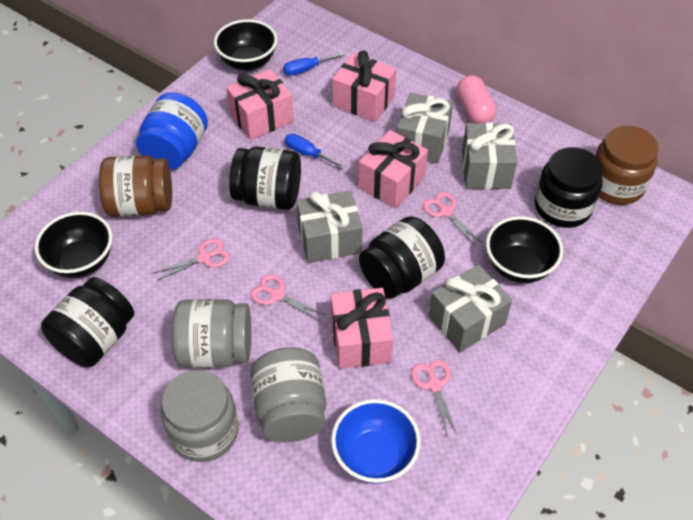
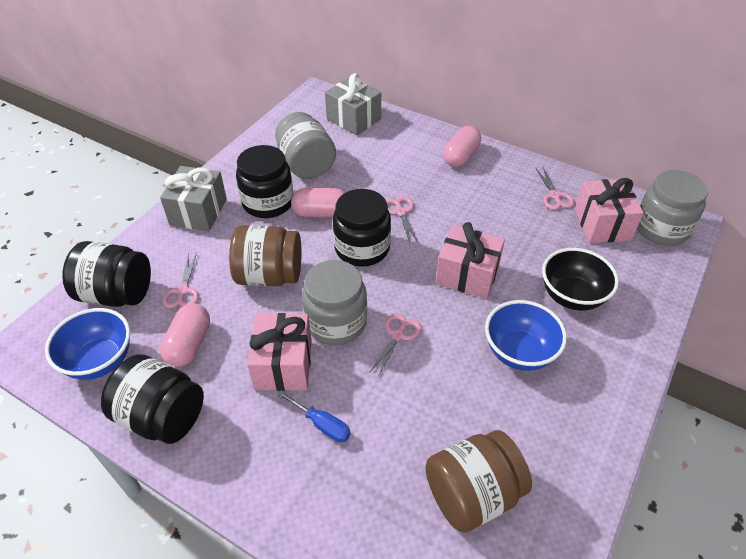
black bowl: 3 -> 1
blue bowl: 1 -> 2
blue jar: 1 -> 0
blue screwdriver: 2 -> 1
grey gift: 4 -> 2
pink capsule: 1 -> 3
pink gift: 4 -> 3

